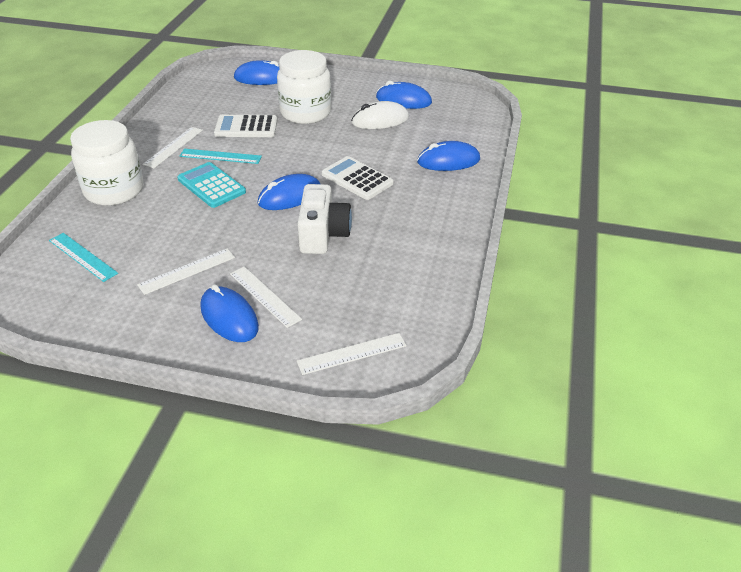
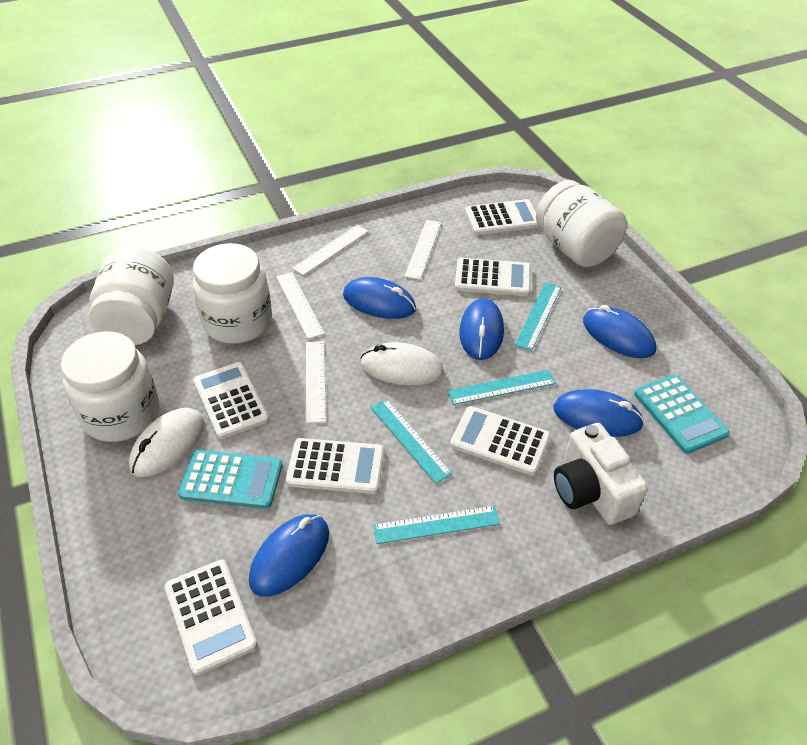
turquoise calculator: 1 -> 2
turquoise ruler: 2 -> 4
white calculator: 2 -> 6
white jar: 2 -> 4
white mouse: 1 -> 2

